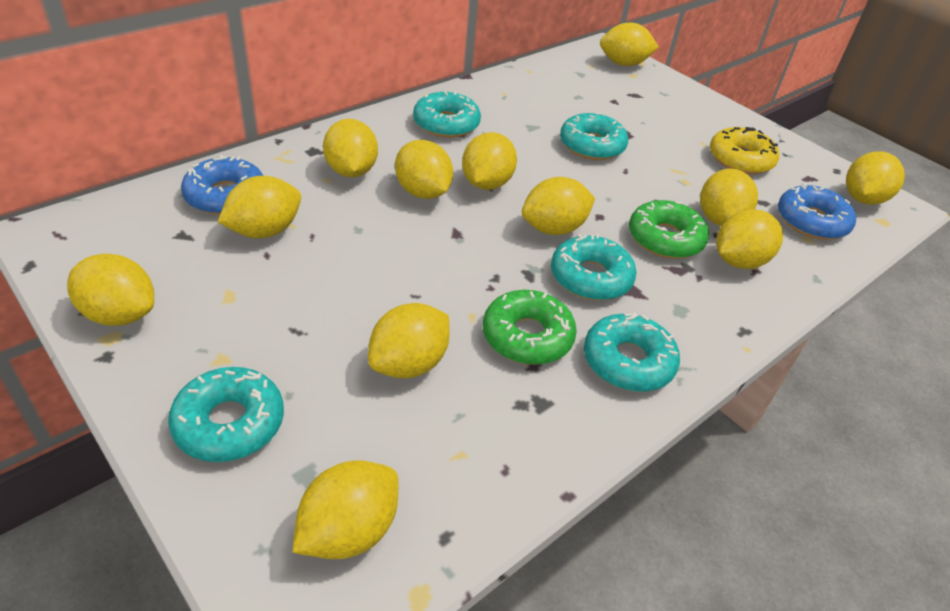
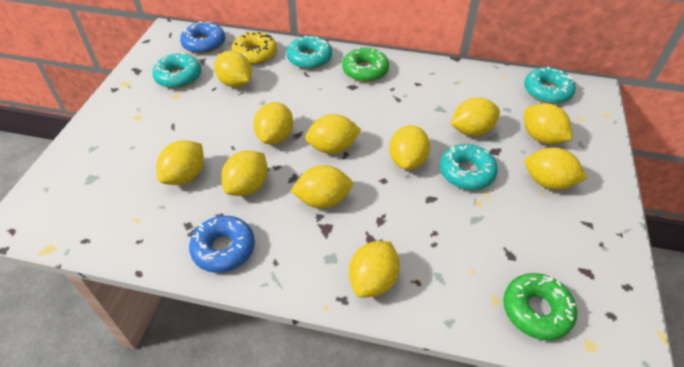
turquoise donut: 5 -> 4
yellow lemon: 12 -> 11

